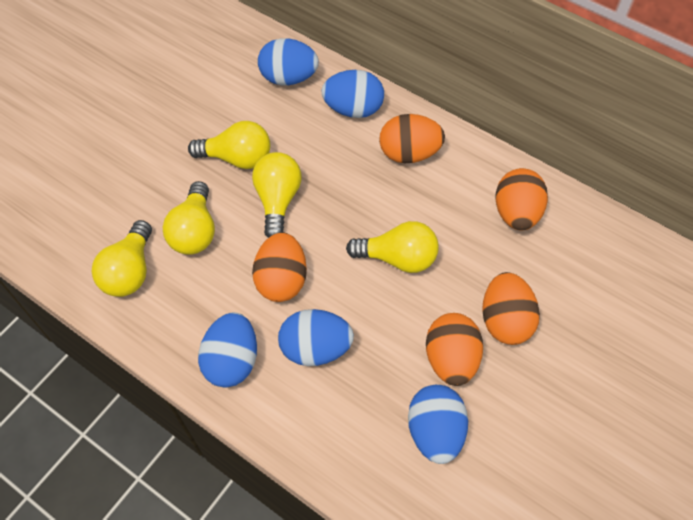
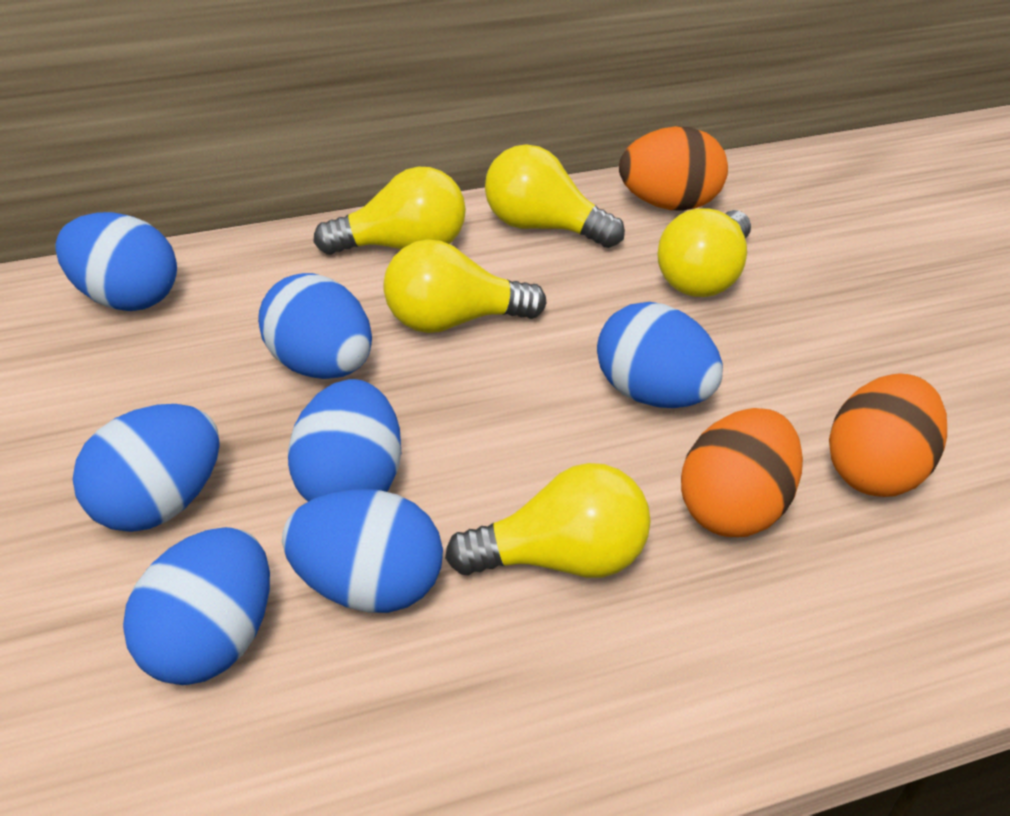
blue egg: 5 -> 7
orange egg: 5 -> 3

